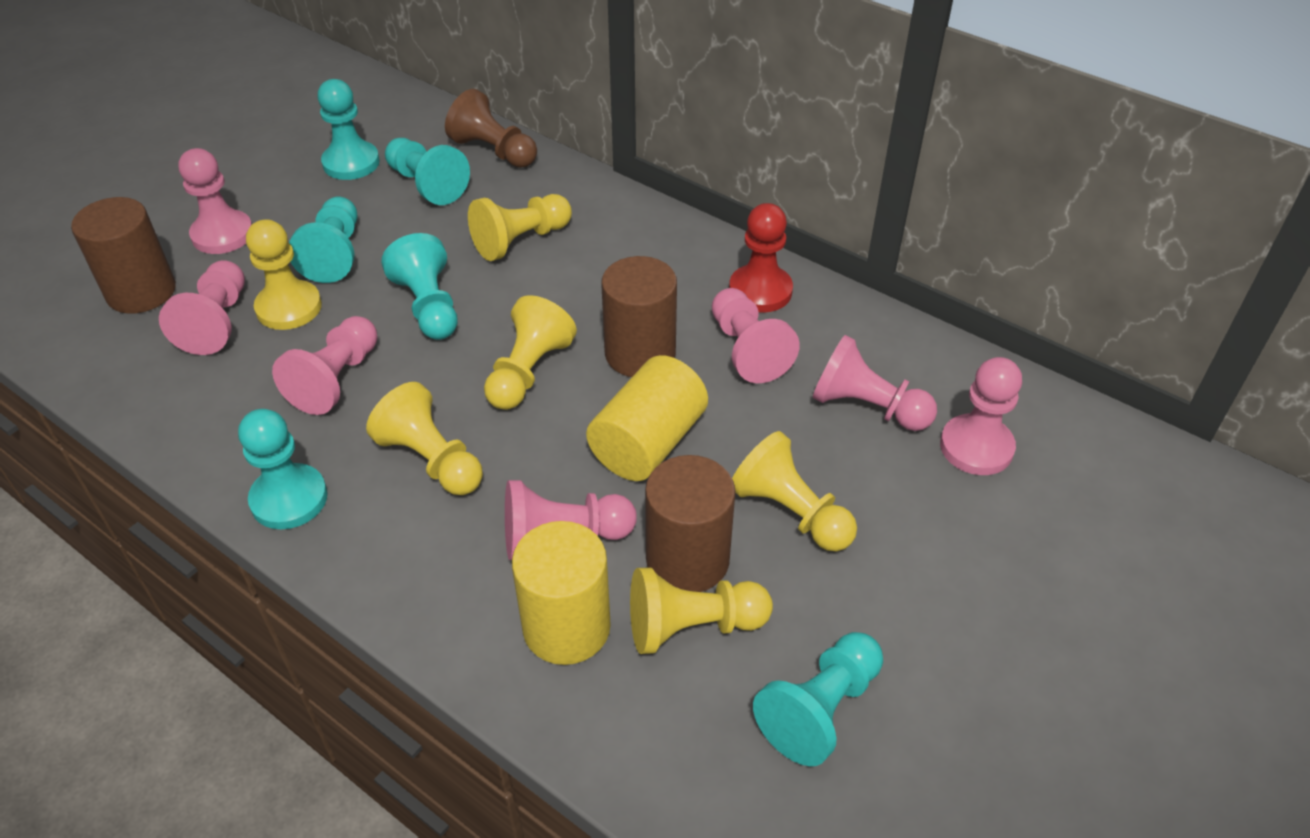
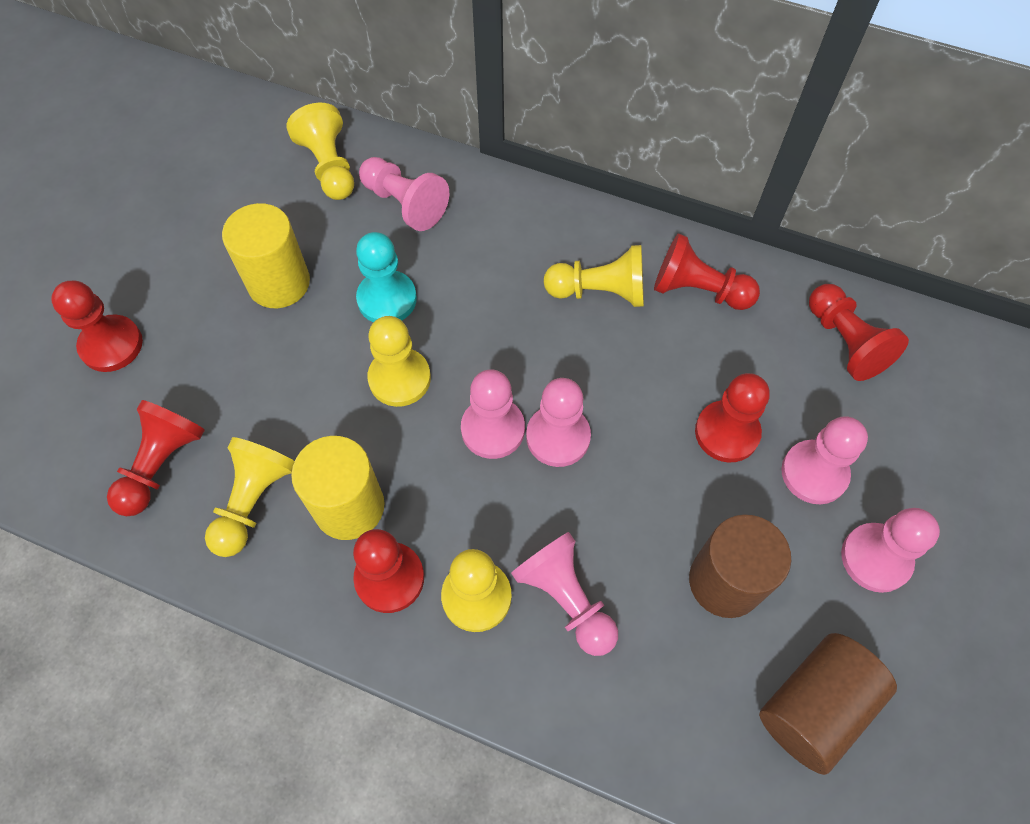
brown cylinder: 3 -> 2
brown pawn: 1 -> 0
pink pawn: 7 -> 6
red pawn: 1 -> 6
turquoise pawn: 6 -> 1
yellow pawn: 6 -> 5

